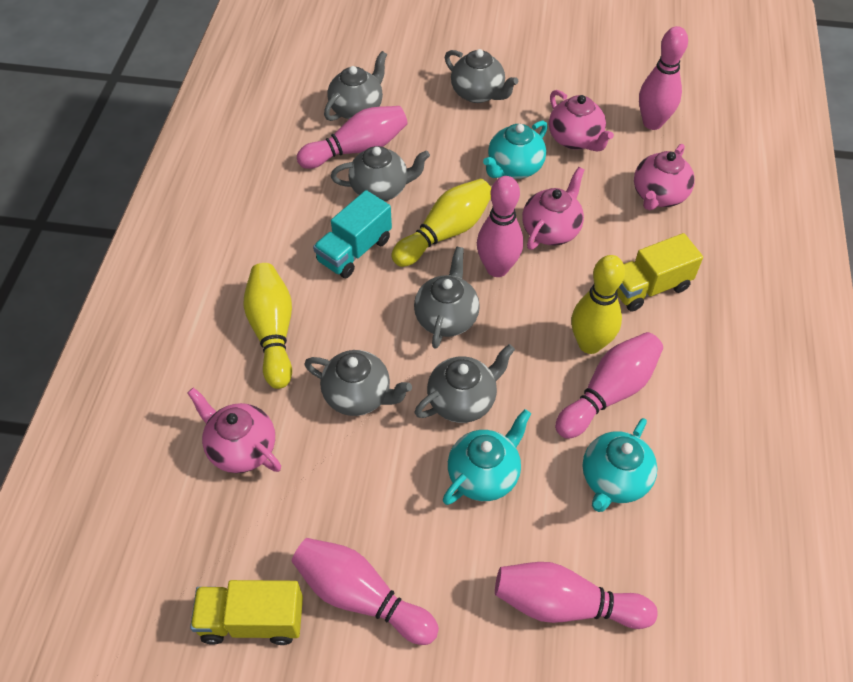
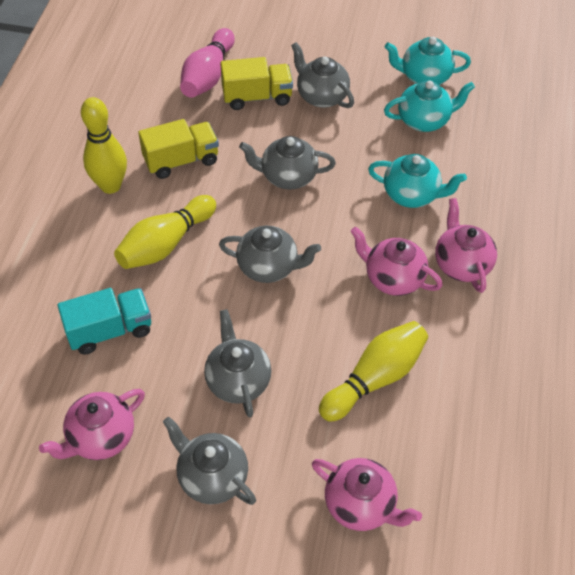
grey teapot: 6 -> 5
pink bowling pin: 6 -> 1

